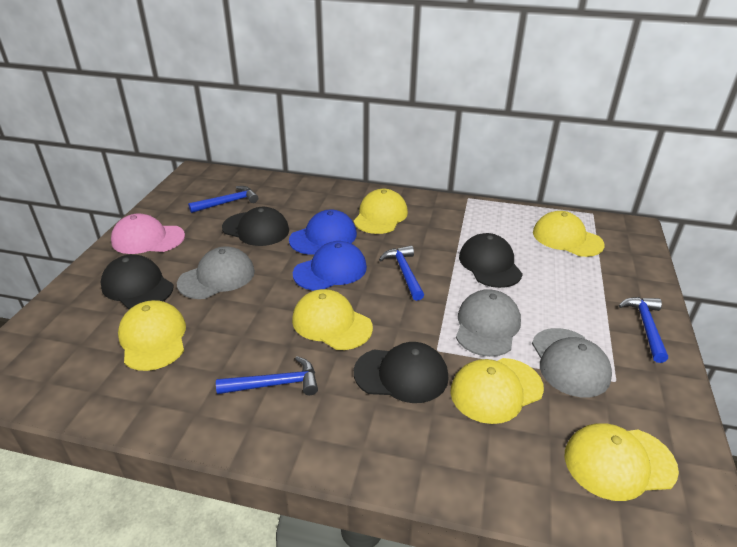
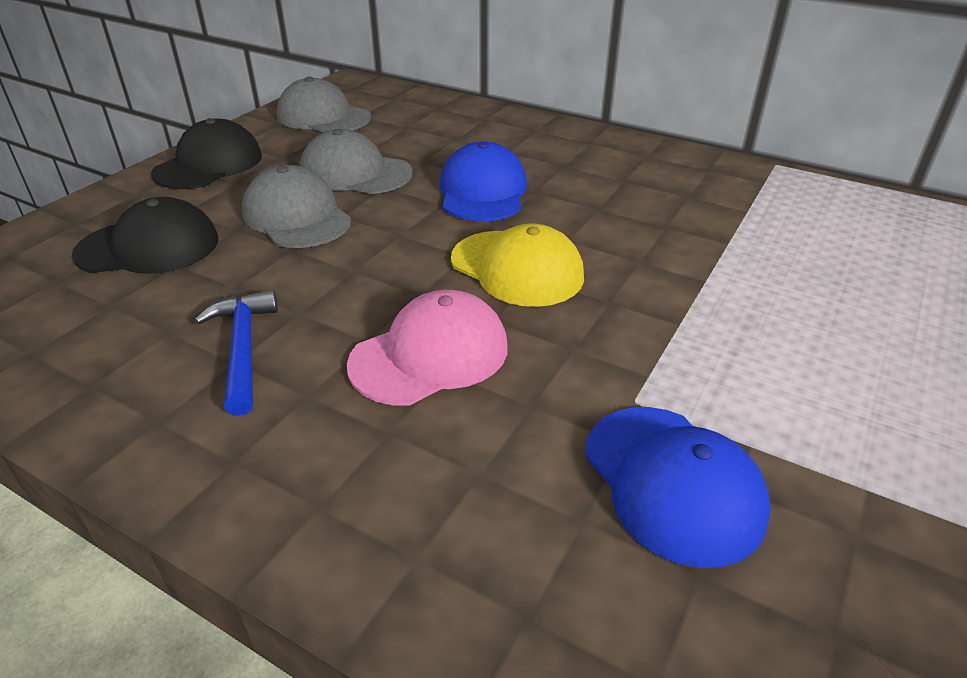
black cap: 4 -> 2
blue hammer: 4 -> 1
yellow cap: 6 -> 1

